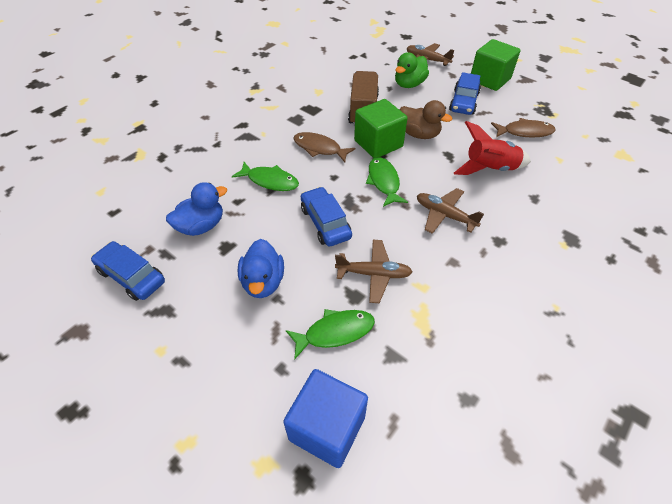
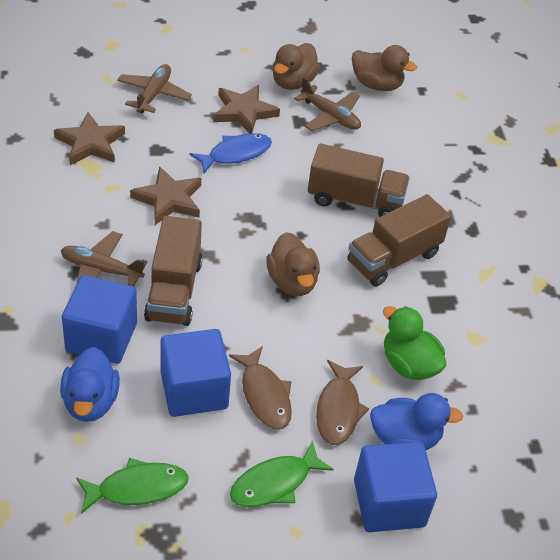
blue car: 3 -> 0
blue cube: 1 -> 3
blue fish: 0 -> 1
brown duck: 1 -> 3
brown star: 0 -> 3
brown truck: 1 -> 3
green cube: 2 -> 0
green fish: 3 -> 2
red rocket: 1 -> 0

